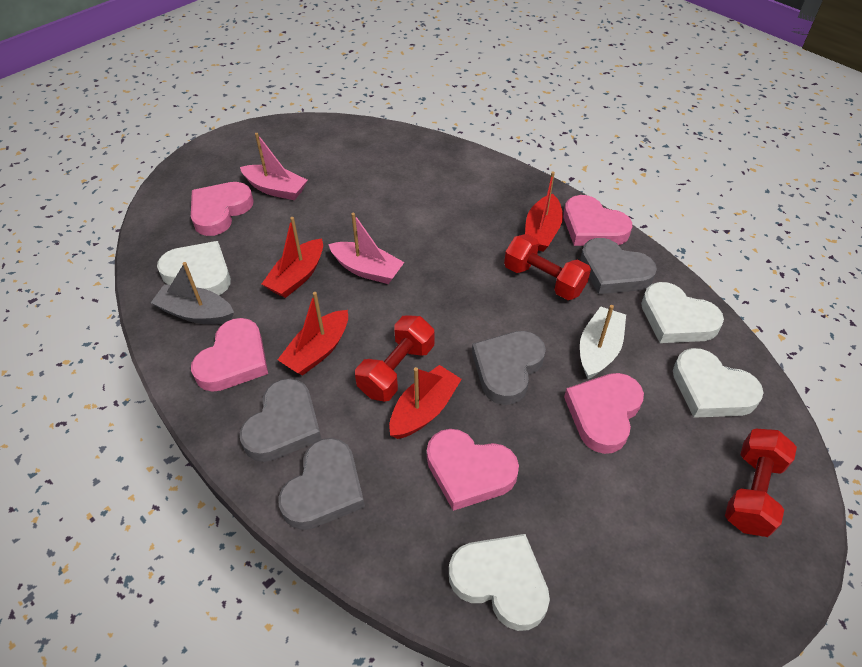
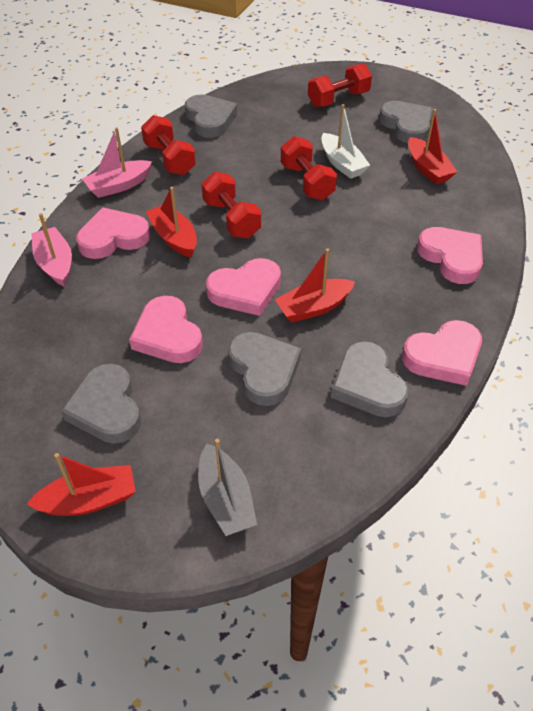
grey heart: 4 -> 5
red dumbbell: 3 -> 4
white heart: 4 -> 0

